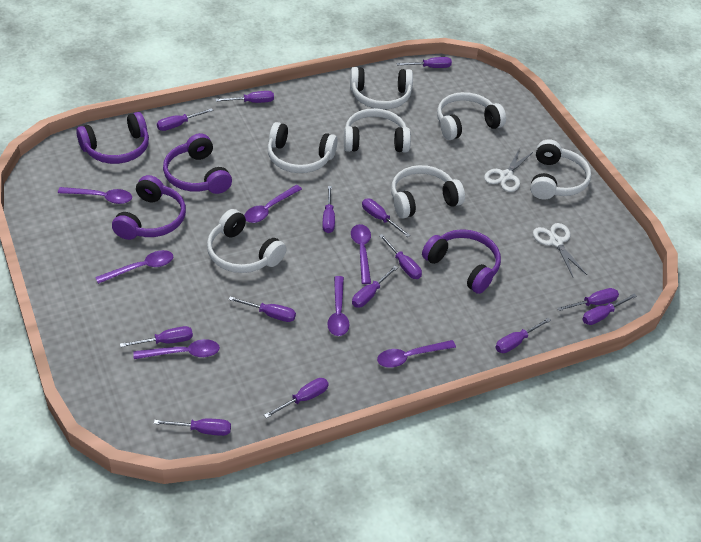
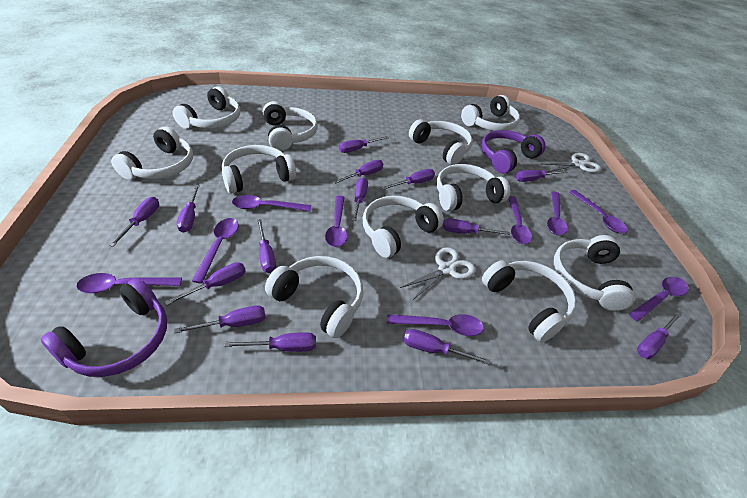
purple headphones: 4 -> 2
purple spoon: 7 -> 9
white headphones: 7 -> 11

